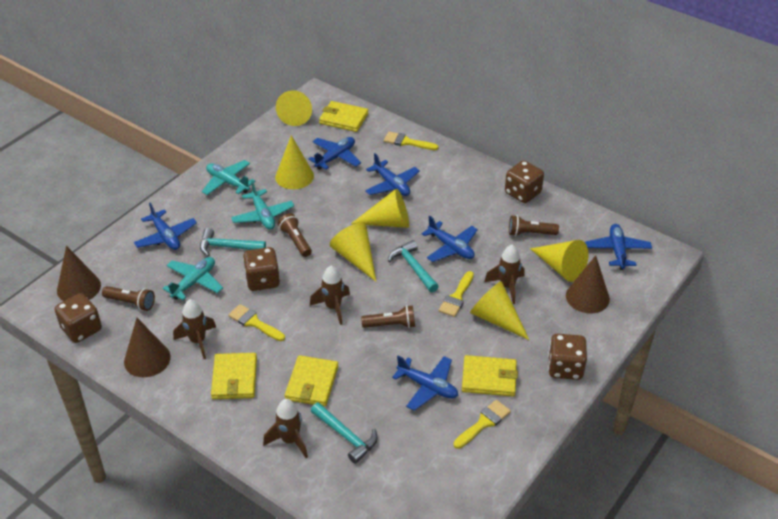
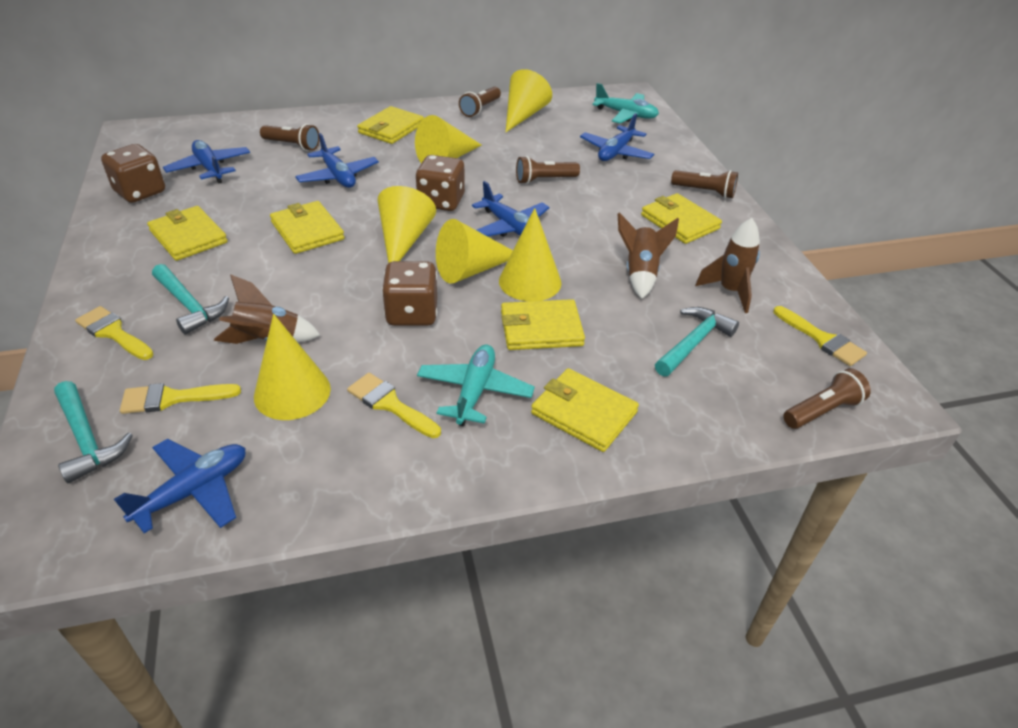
blue plane: 6 -> 5
brown cone: 3 -> 0
brown dice: 4 -> 3
brown flashlight: 4 -> 5
brown rocket: 4 -> 3
turquoise plane: 3 -> 2
yellow wallet: 4 -> 6

